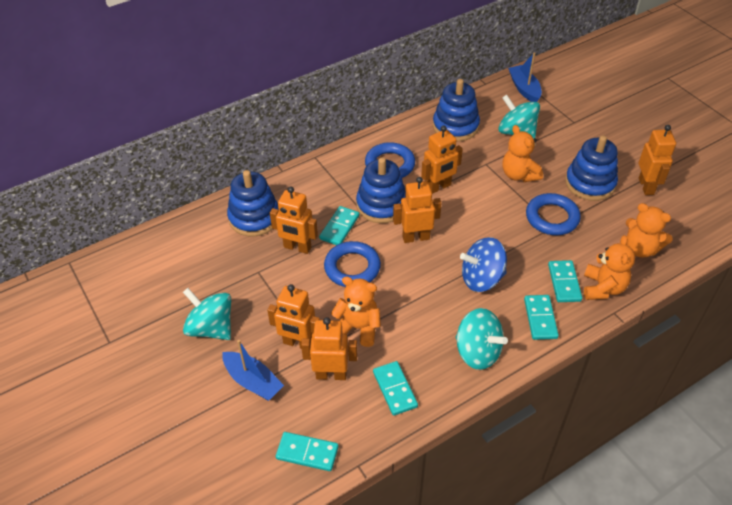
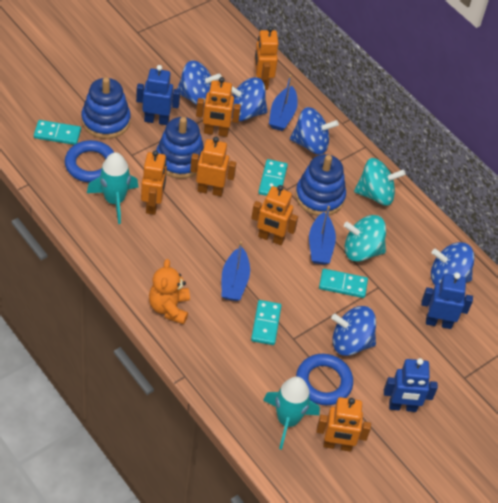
blue boat: 2 -> 3
blue ring: 3 -> 2
blue robot: 0 -> 3
blue spinning top: 1 -> 5
blue stacking toy: 4 -> 3
orange teddy bear: 4 -> 1
turquoise domino: 5 -> 4
turquoise rocket: 0 -> 2
turquoise spinning top: 3 -> 2

